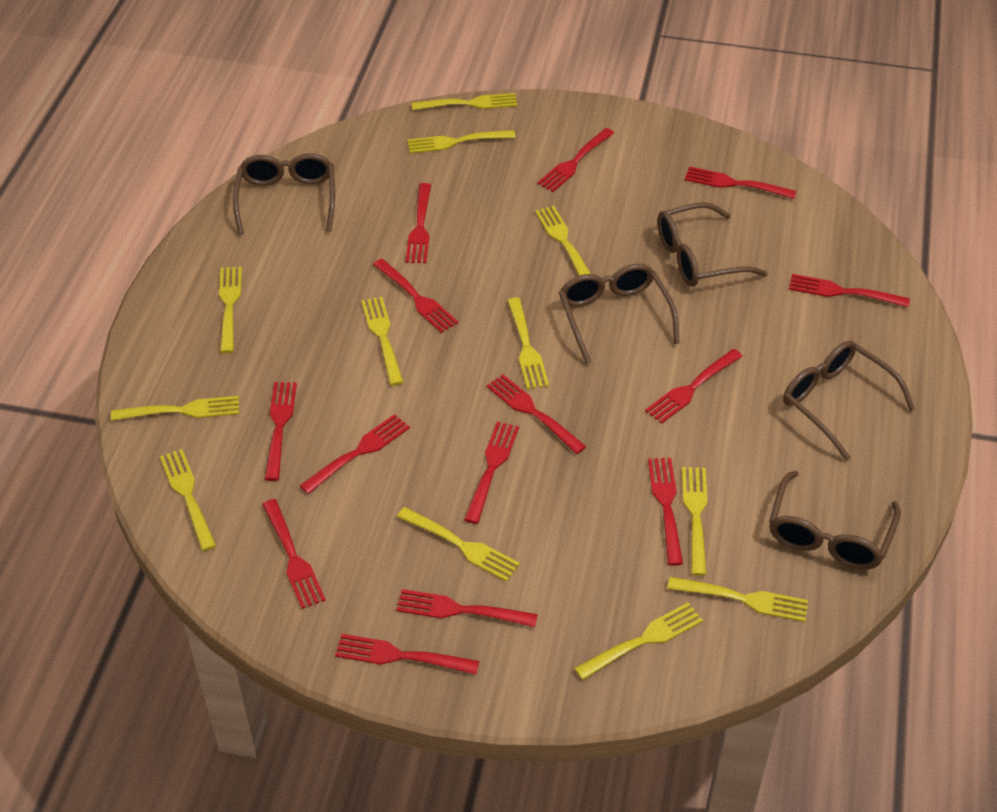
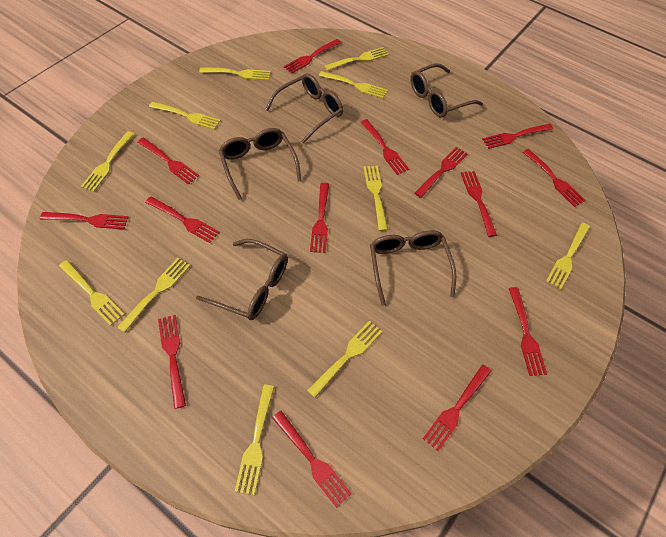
yellow fork: 12 -> 11

